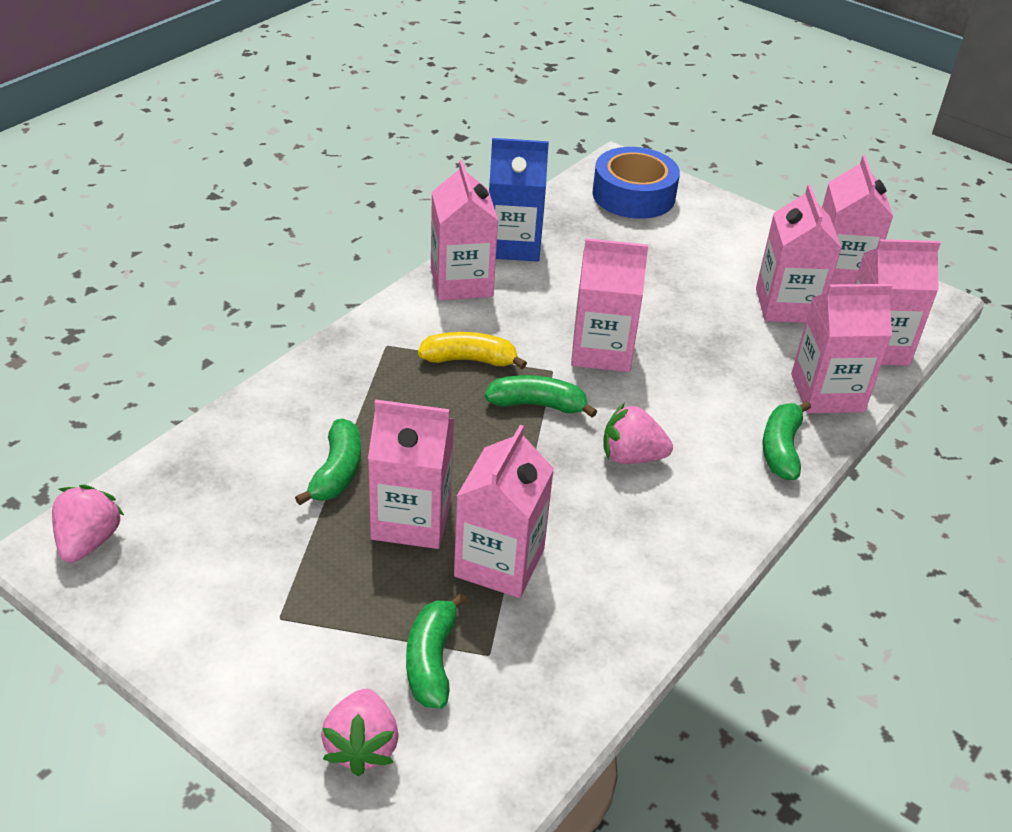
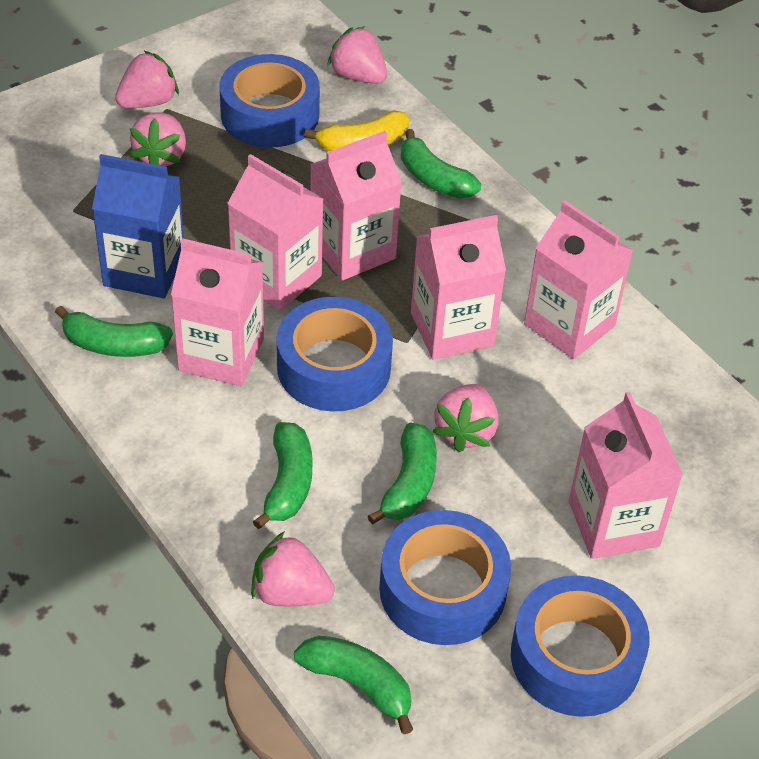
blue tape: 1 -> 4
green banana: 4 -> 5
pink carton: 8 -> 6
pink strawberry: 3 -> 5

